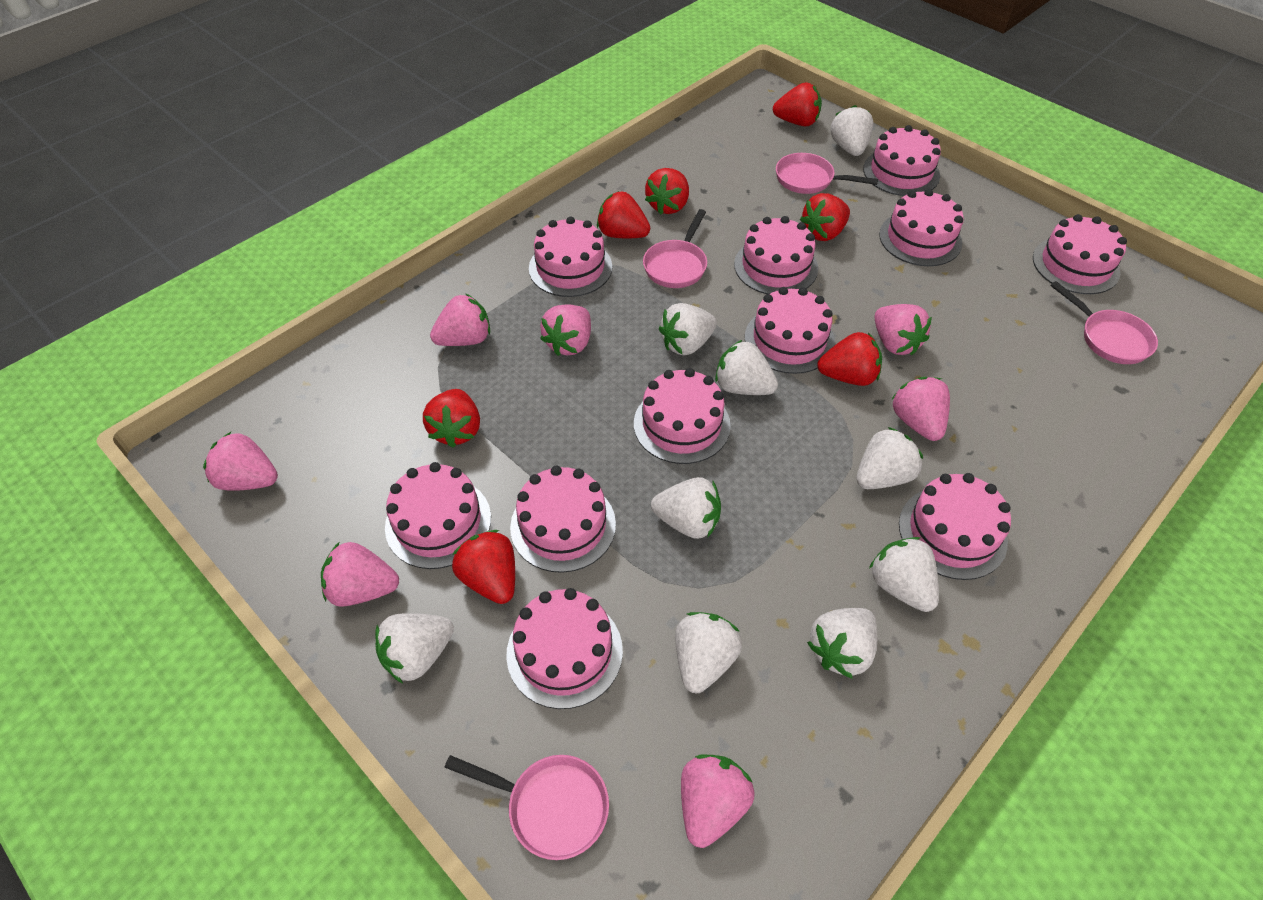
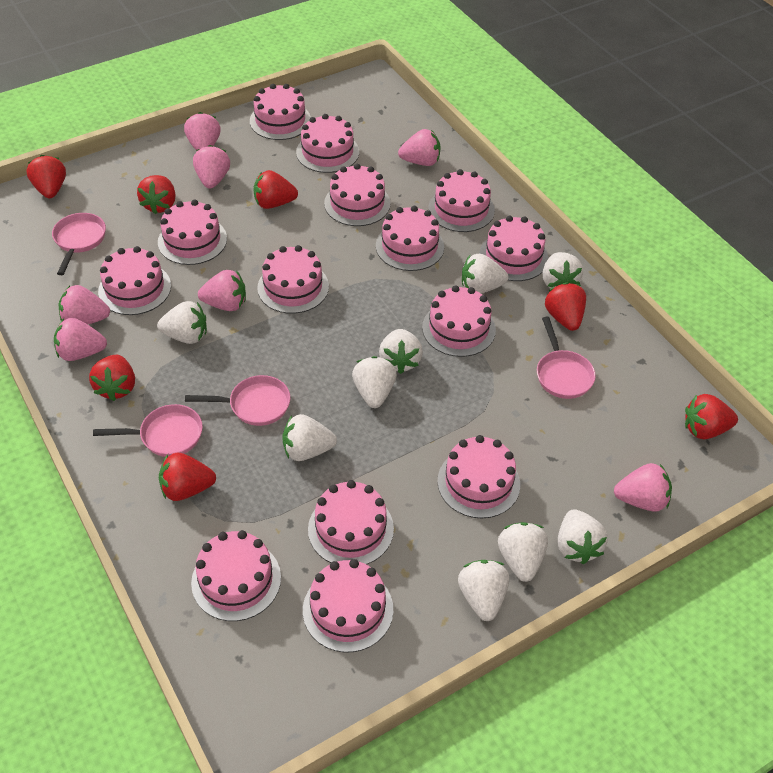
pink cake: 11 -> 14

